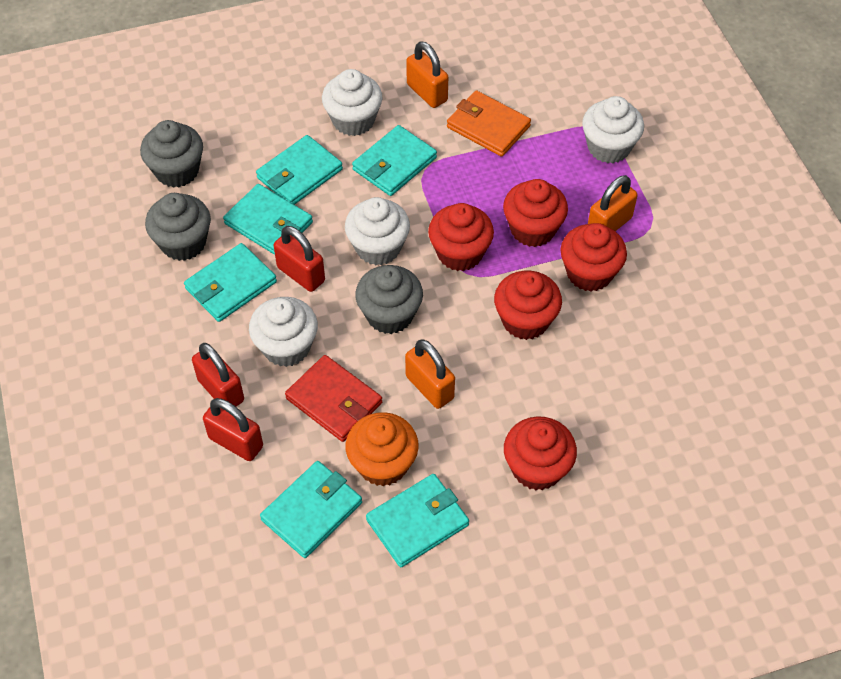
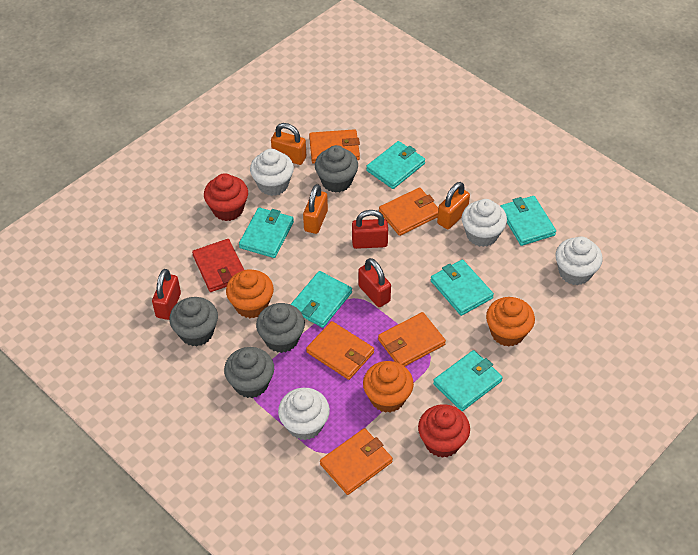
grey cupcake: 3 -> 4
orange cupcake: 1 -> 3
orange wallet: 1 -> 5
red cupcake: 5 -> 2

